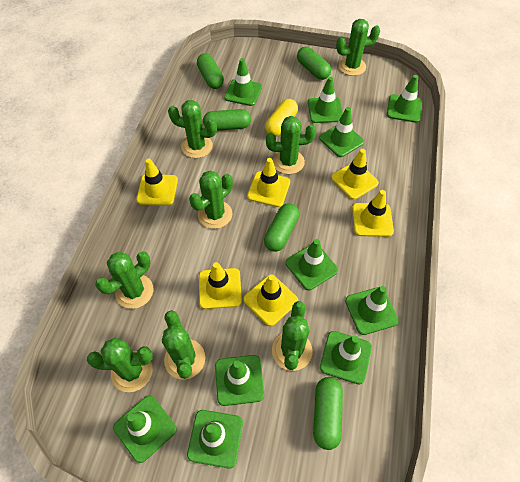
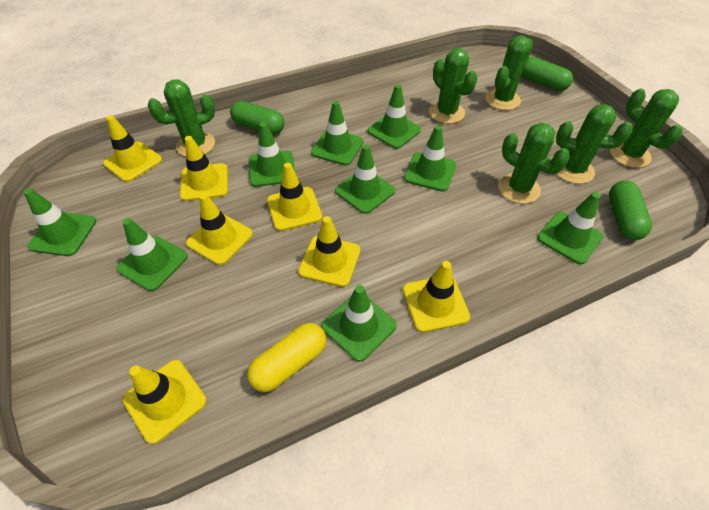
green cactus: 8 -> 6
green capsule: 5 -> 3
green traffic cone: 10 -> 9
yellow traffic cone: 6 -> 7

